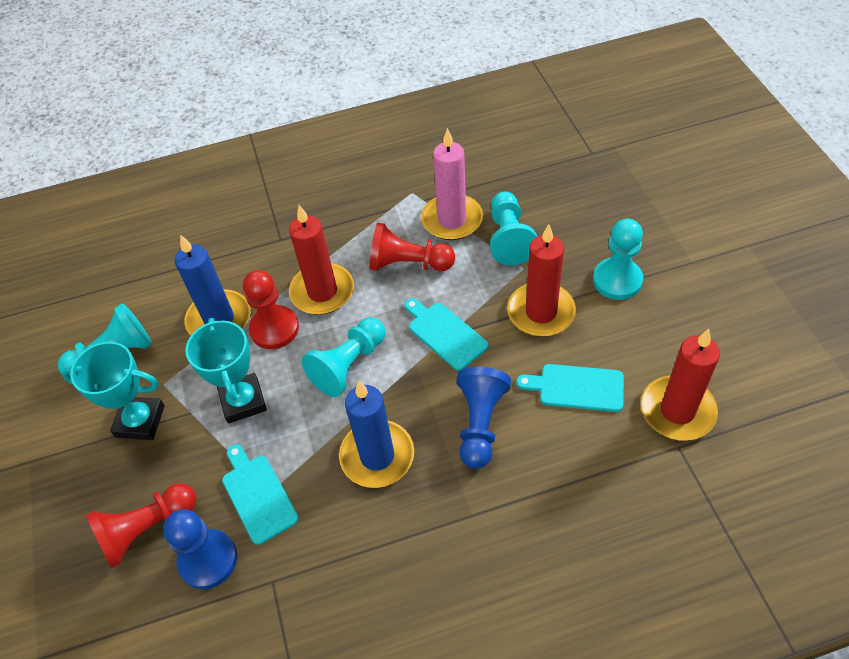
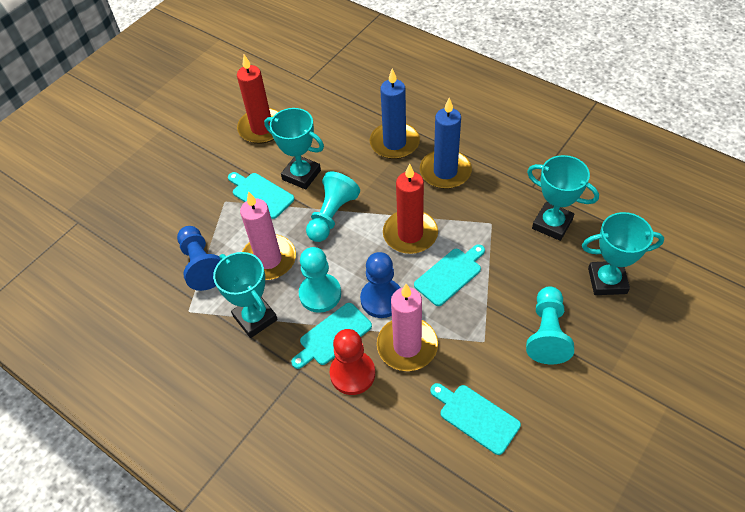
pink candle: 1 -> 2
red candle: 3 -> 2
red pawn: 3 -> 1
turquoise cutting board: 3 -> 4
turquoise pawn: 4 -> 3
turquoise trophy: 2 -> 4

